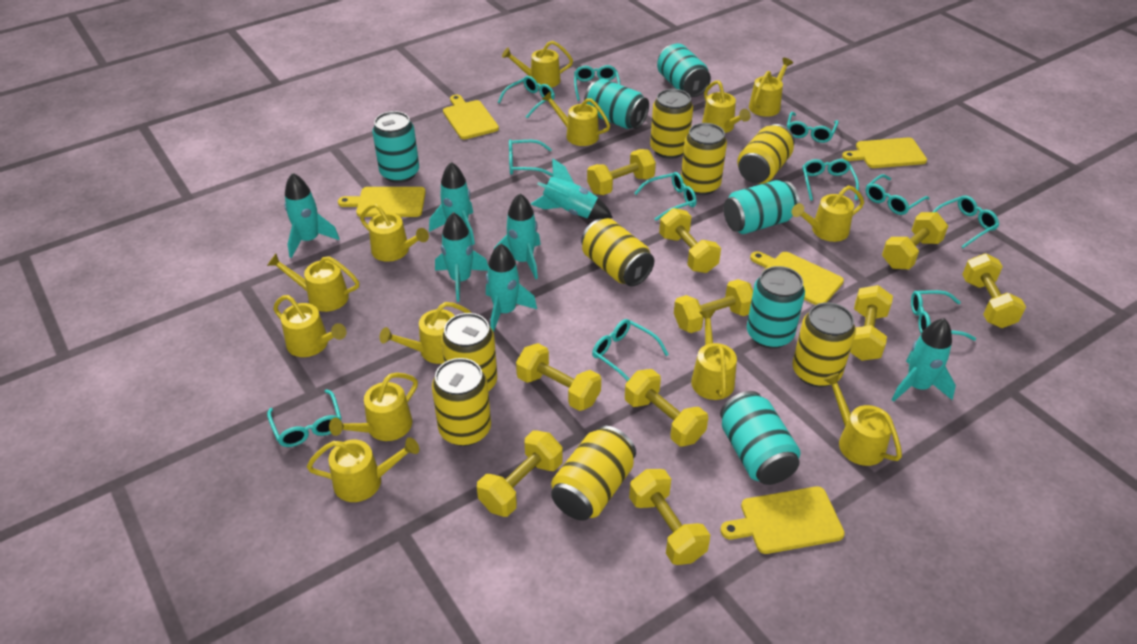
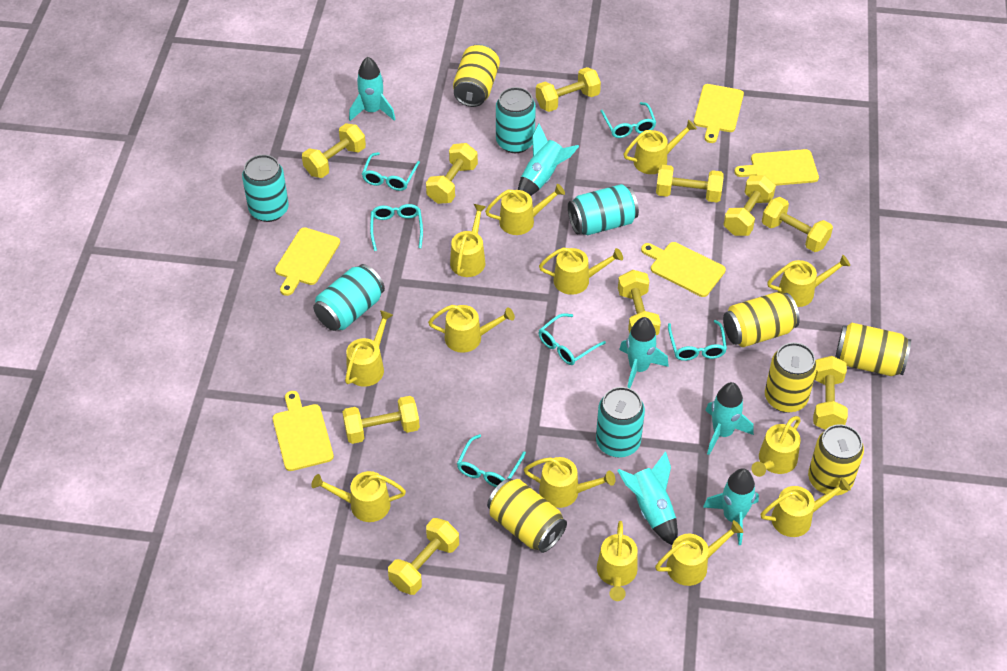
turquoise can: 6 -> 5
turquoise glasses: 11 -> 6
turquoise rocket: 7 -> 6
yellow can: 8 -> 6

